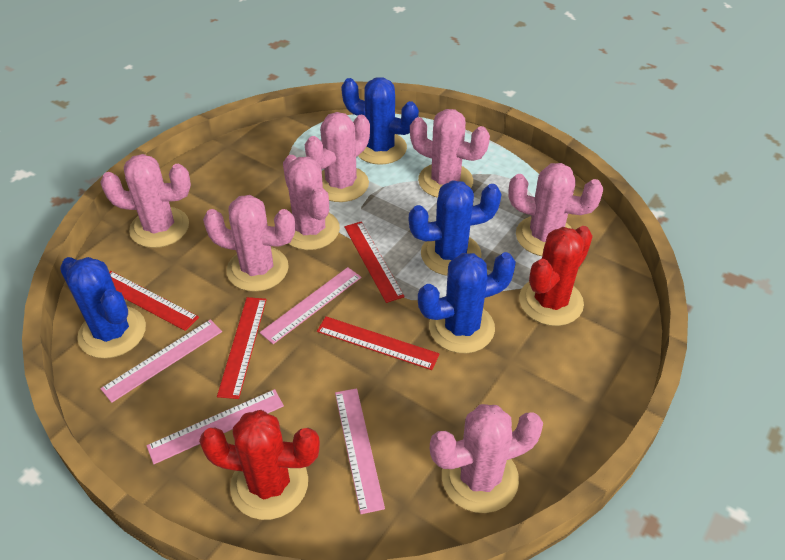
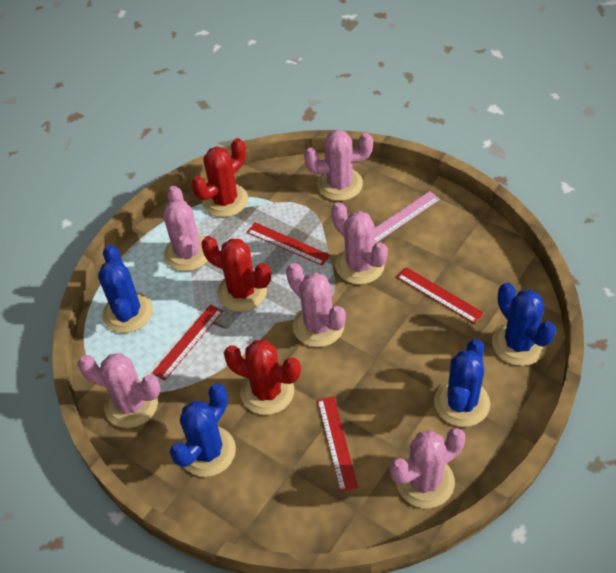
pink cactus: 7 -> 6
pink ruler: 4 -> 1
red cactus: 2 -> 3

